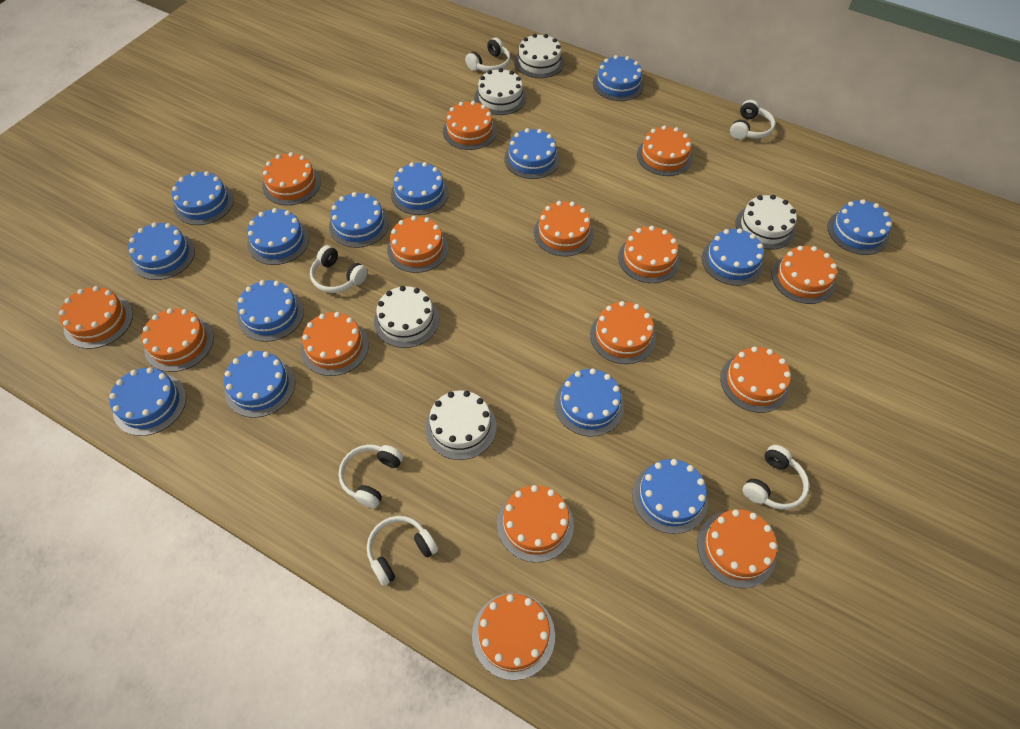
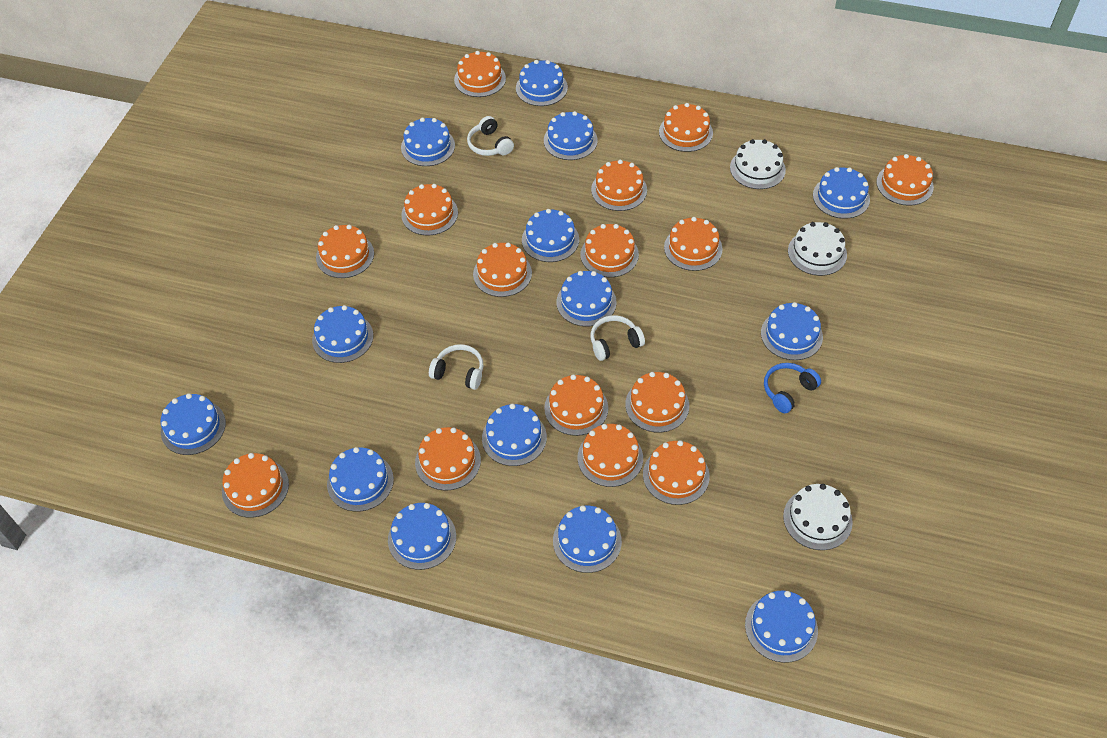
blue headphones: 0 -> 1
white cake: 5 -> 3
white headphones: 6 -> 3

